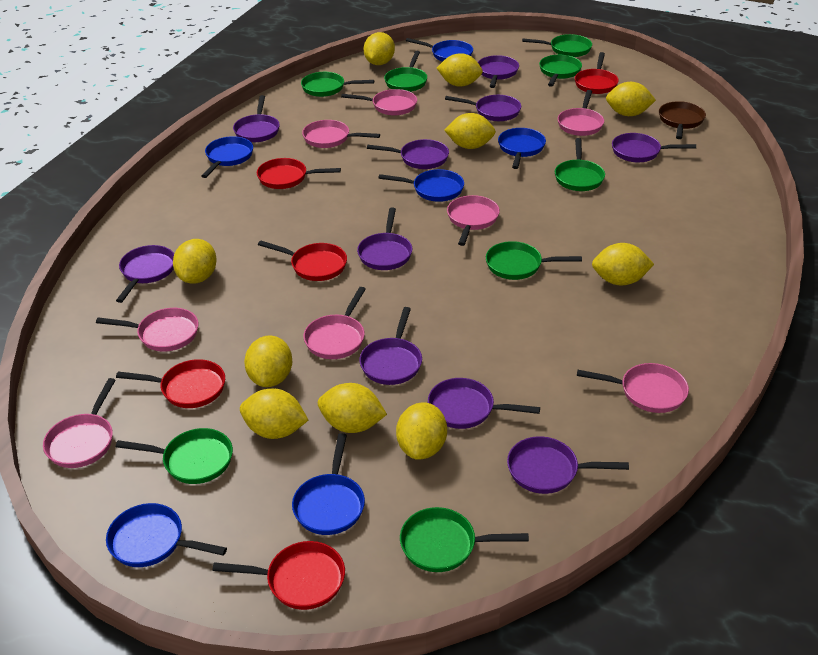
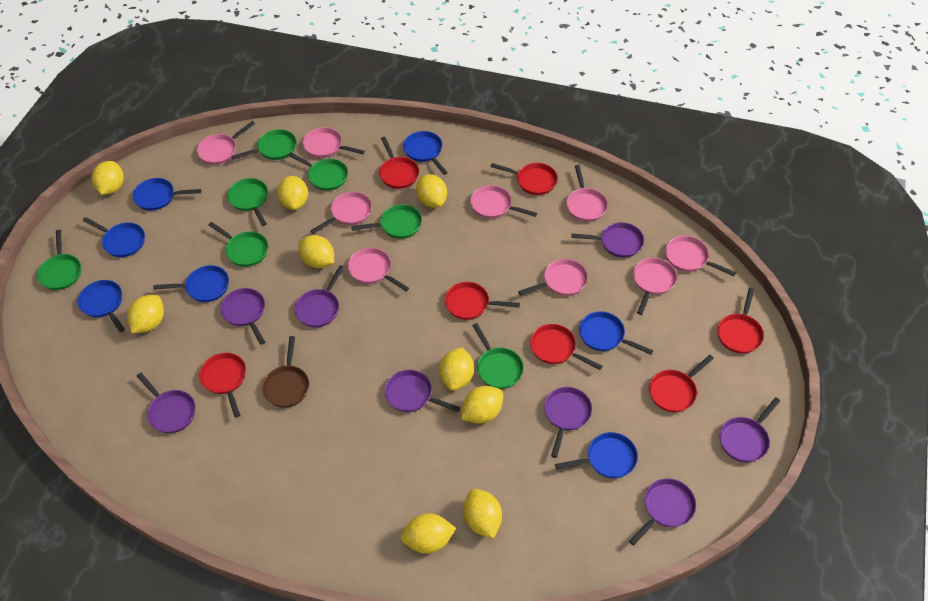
blue pan: 6 -> 7
green pan: 8 -> 7
pink pan: 8 -> 9
purple pan: 10 -> 8
red pan: 5 -> 7
yellow lemon: 10 -> 9

